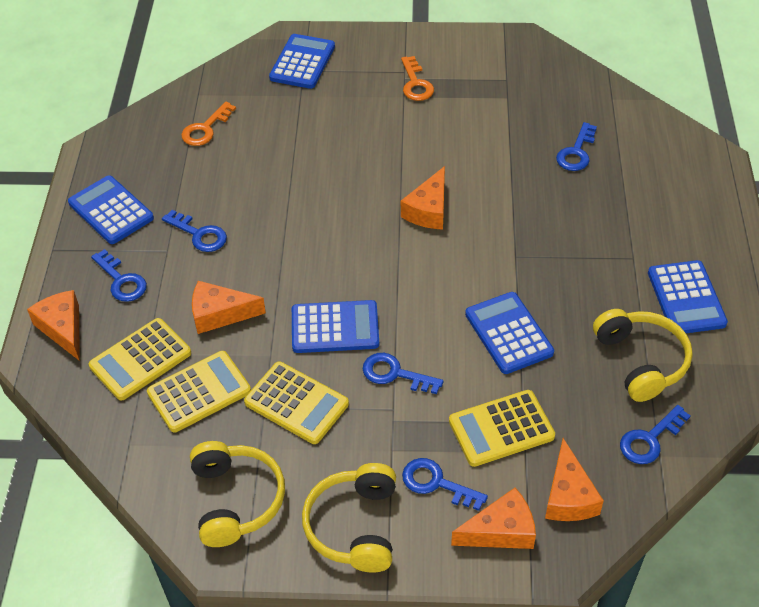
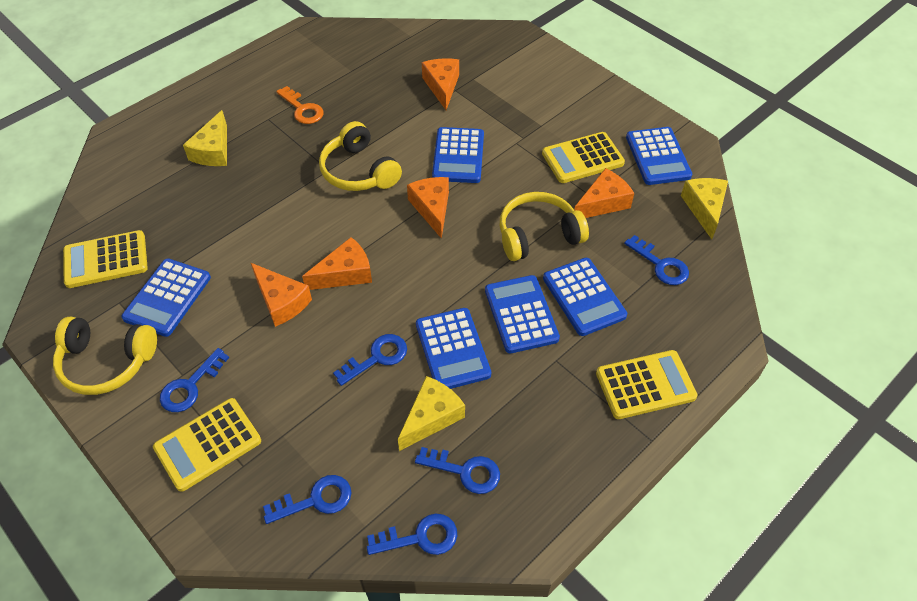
blue calculator: 5 -> 6
orange key: 2 -> 1
yellow cheese: 0 -> 3

